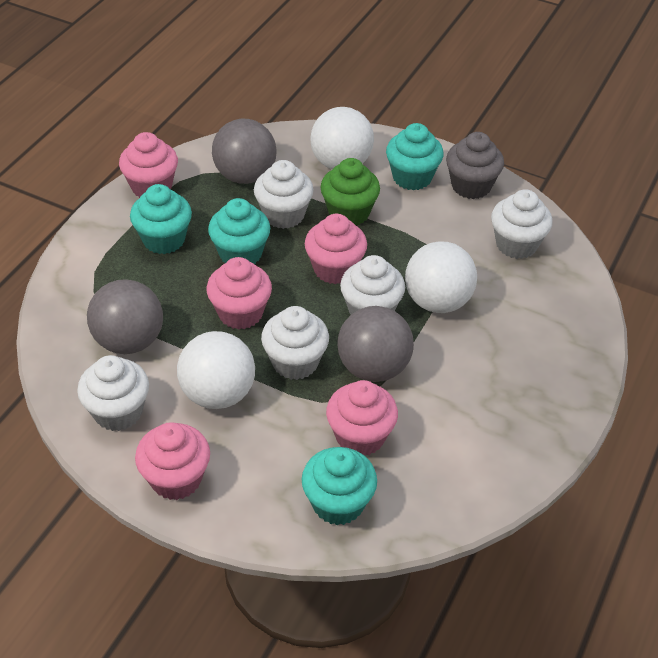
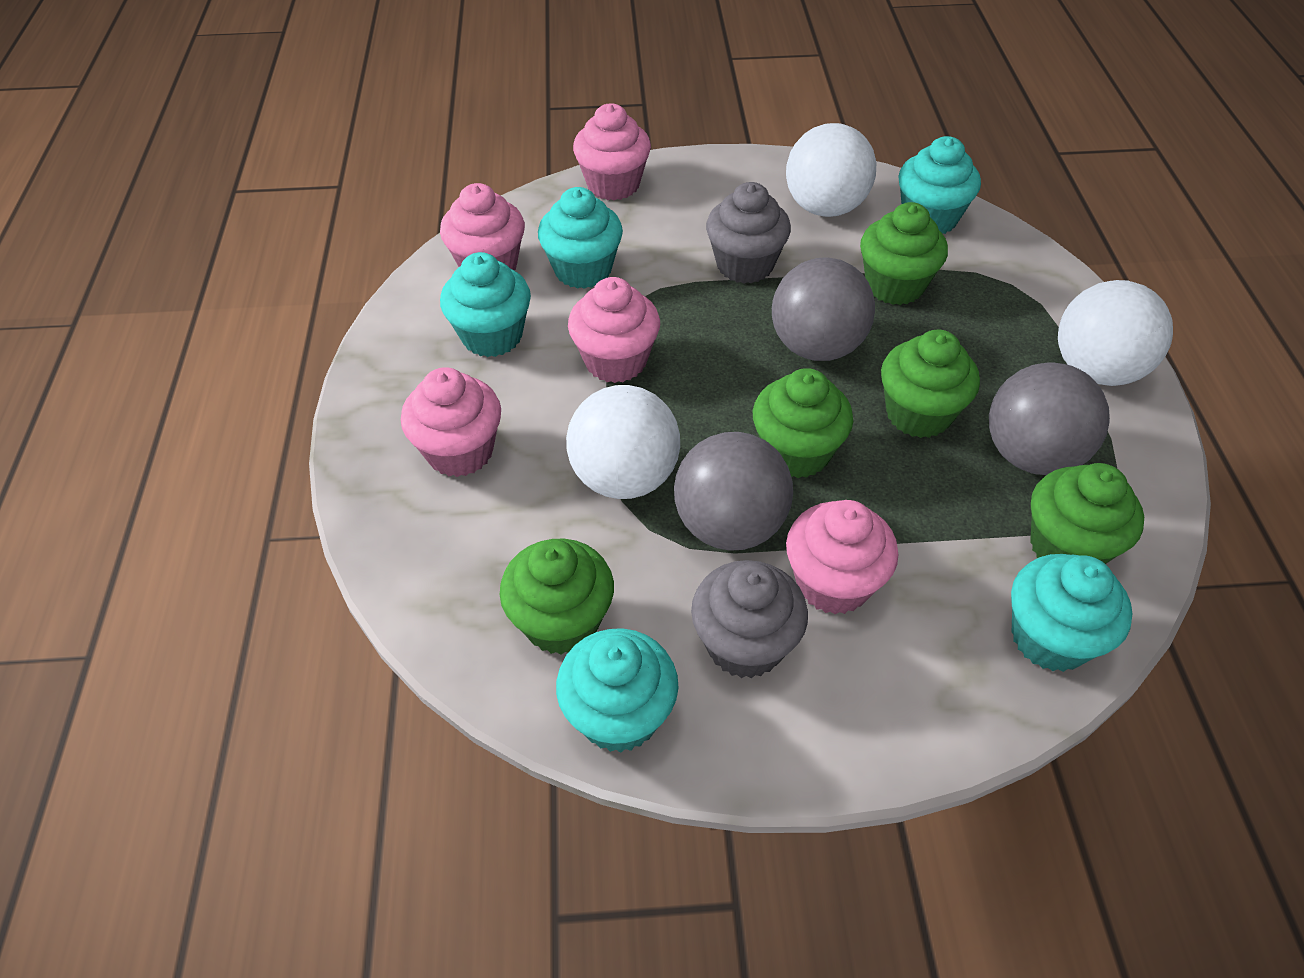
green cupcake: 1 -> 5
grey cupcake: 1 -> 2
turquoise cupcake: 4 -> 5
white cupcake: 5 -> 0

